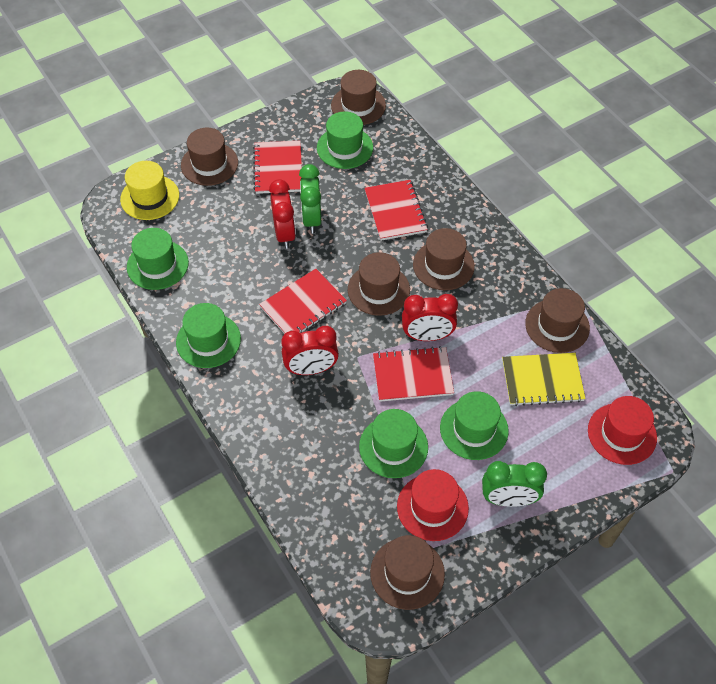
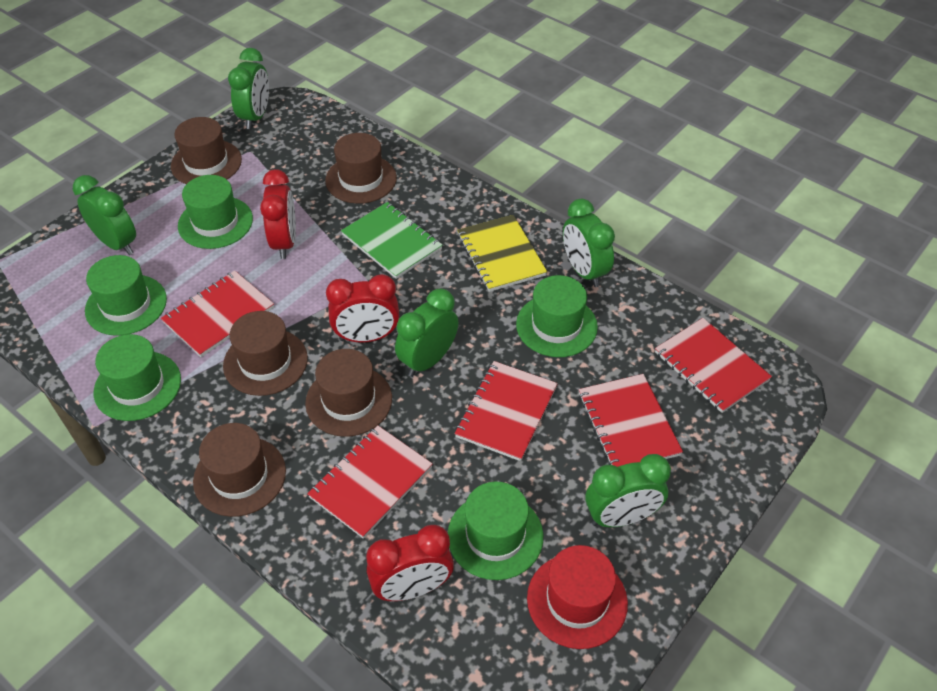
brown hat: 6 -> 5
green clock: 2 -> 5
green notebook: 0 -> 1
red hat: 2 -> 1
red notebook: 4 -> 5
yellow hat: 1 -> 0

